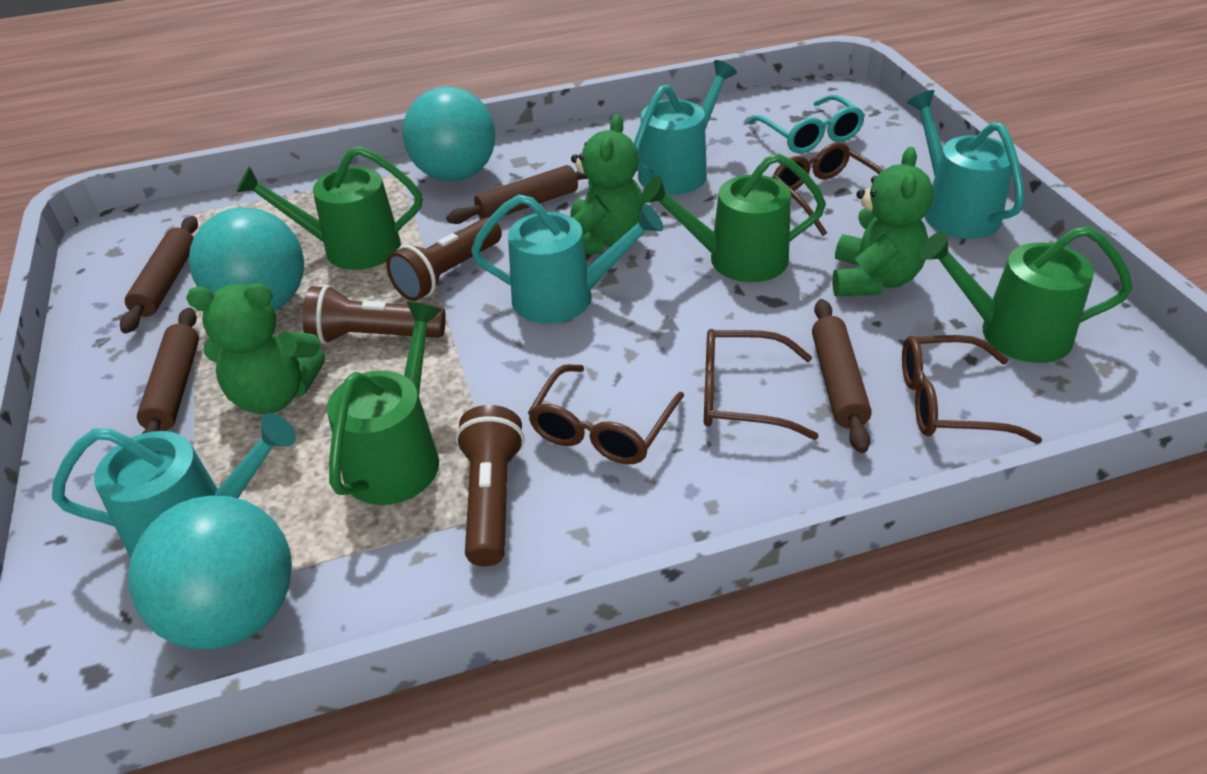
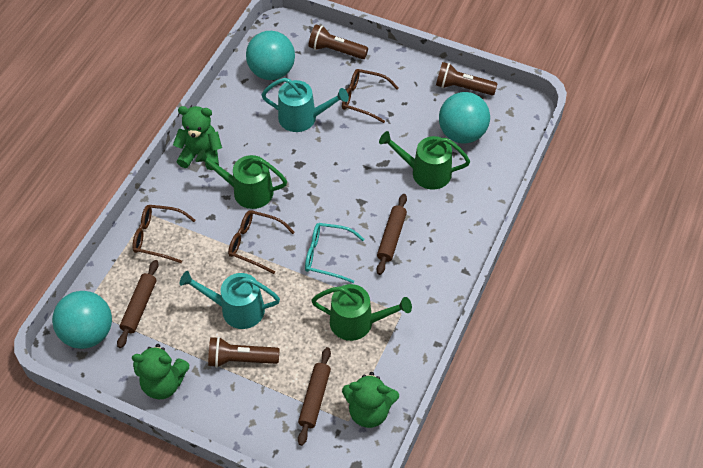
brown glasses: 4 -> 3
brown rolling pin: 4 -> 3
green watering can: 4 -> 3
turquoise watering can: 4 -> 2

